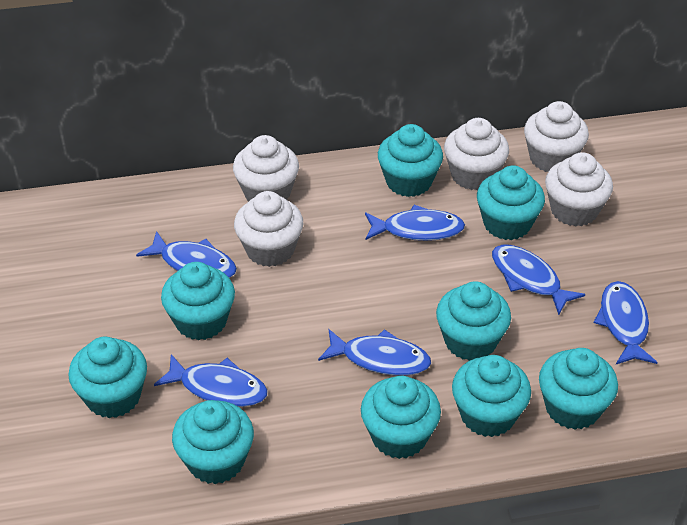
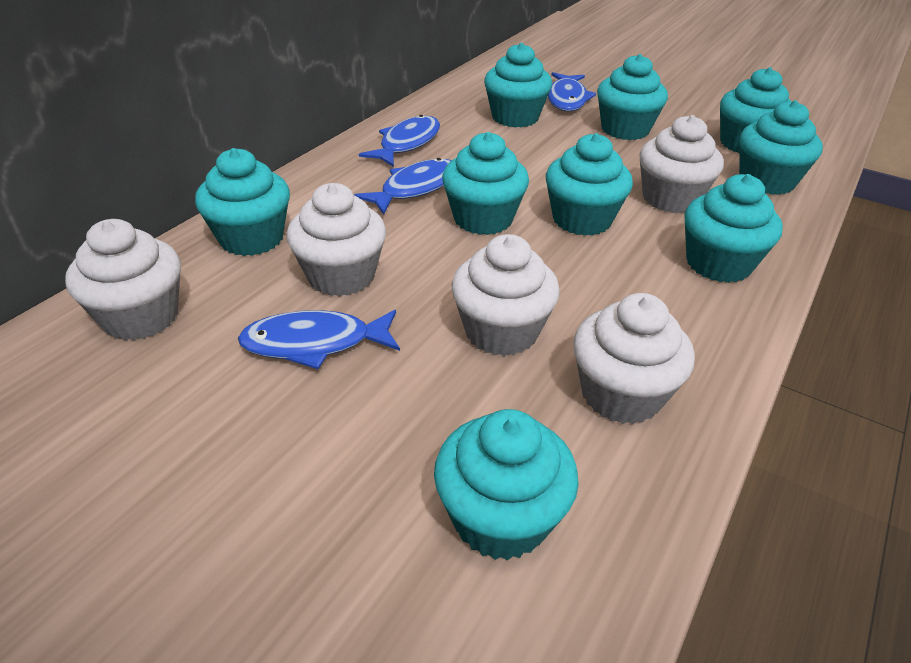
blue fish: 6 -> 4

